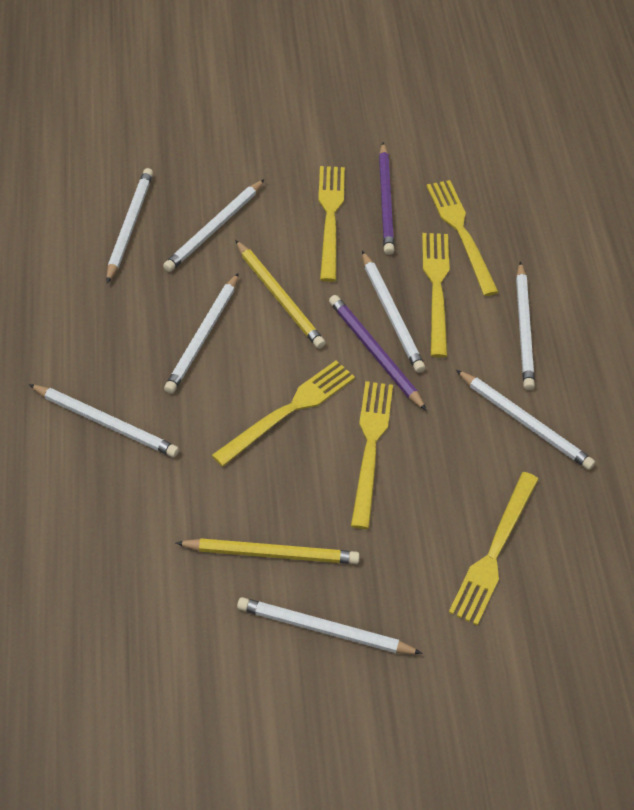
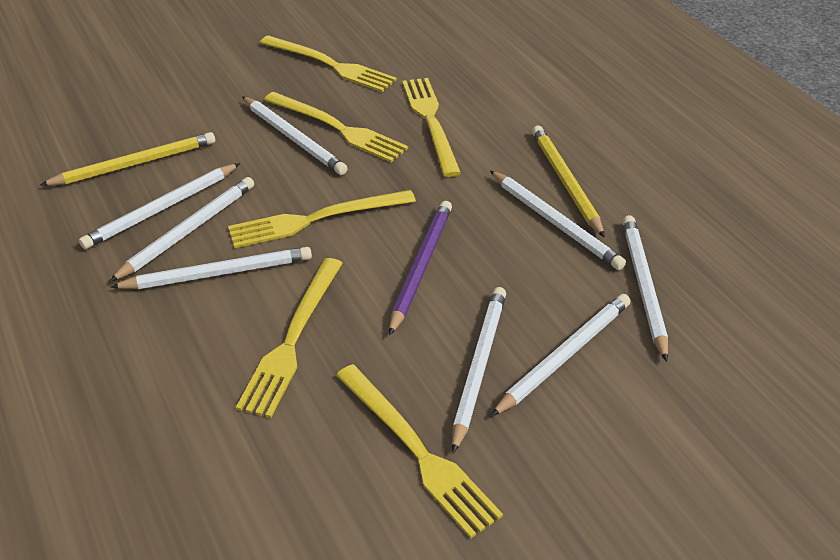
purple pencil: 2 -> 1

